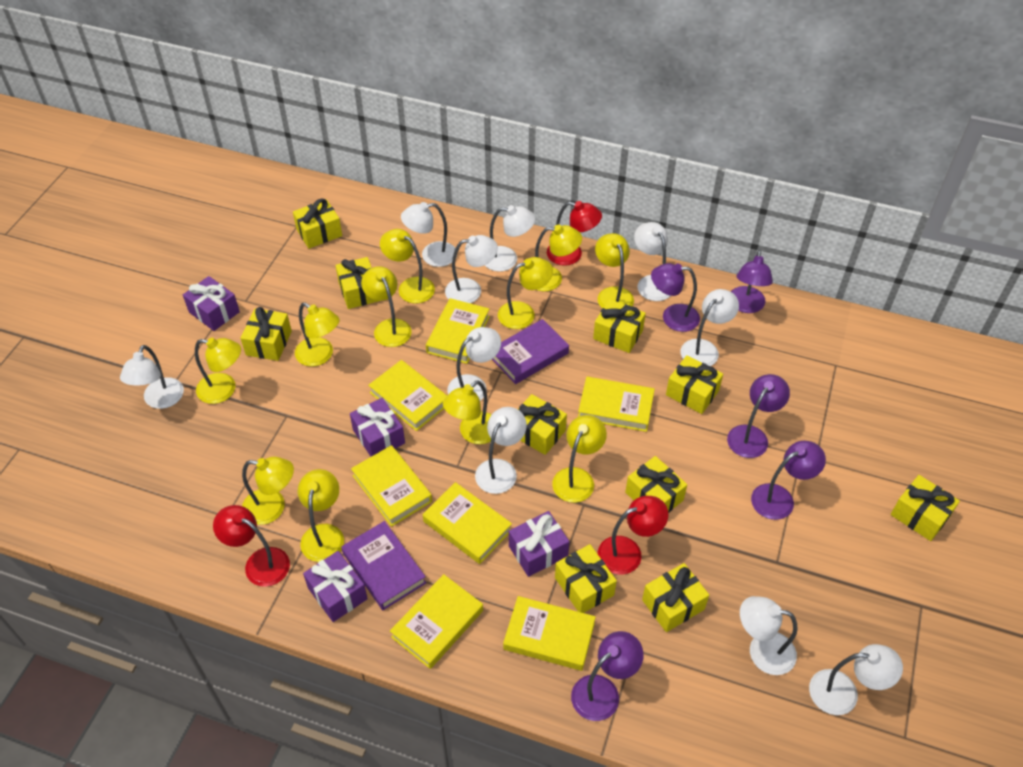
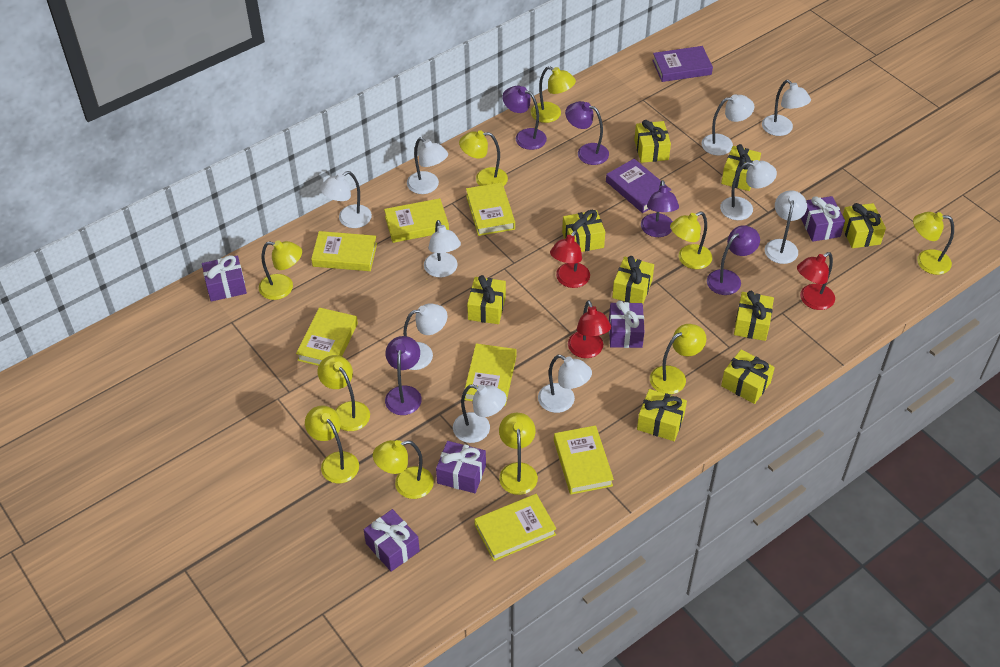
purple gift: 4 -> 5
yellow gift: 10 -> 9
yellow lamp: 11 -> 10

